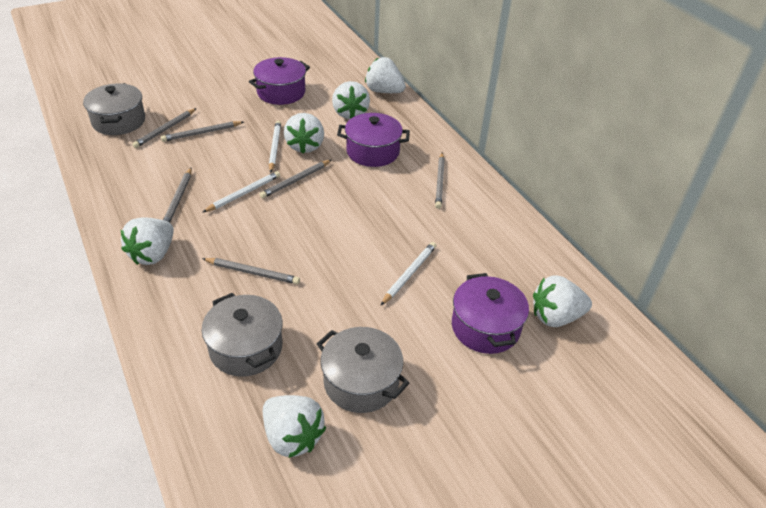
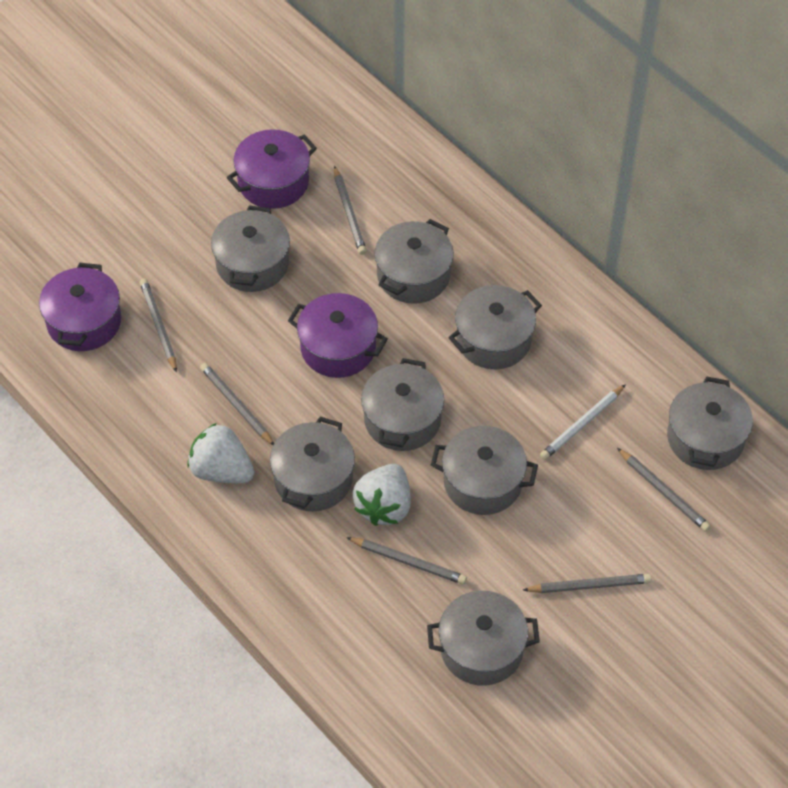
grey pot: 3 -> 8
white pencil: 3 -> 1
white strawberry: 6 -> 2

